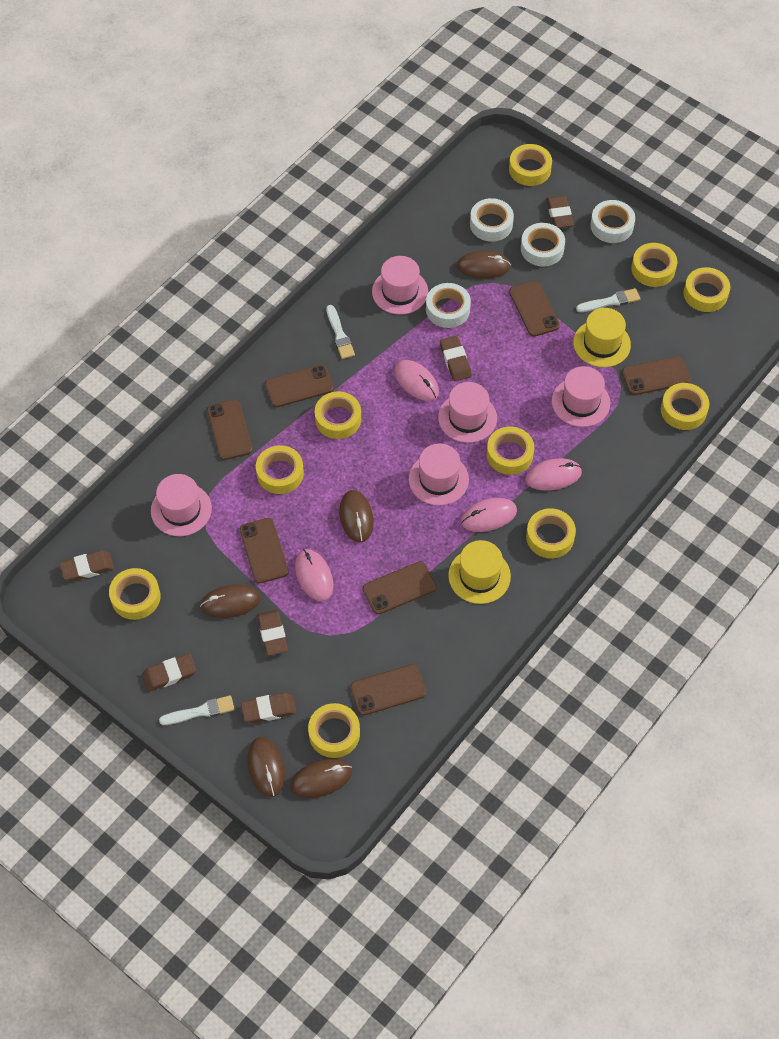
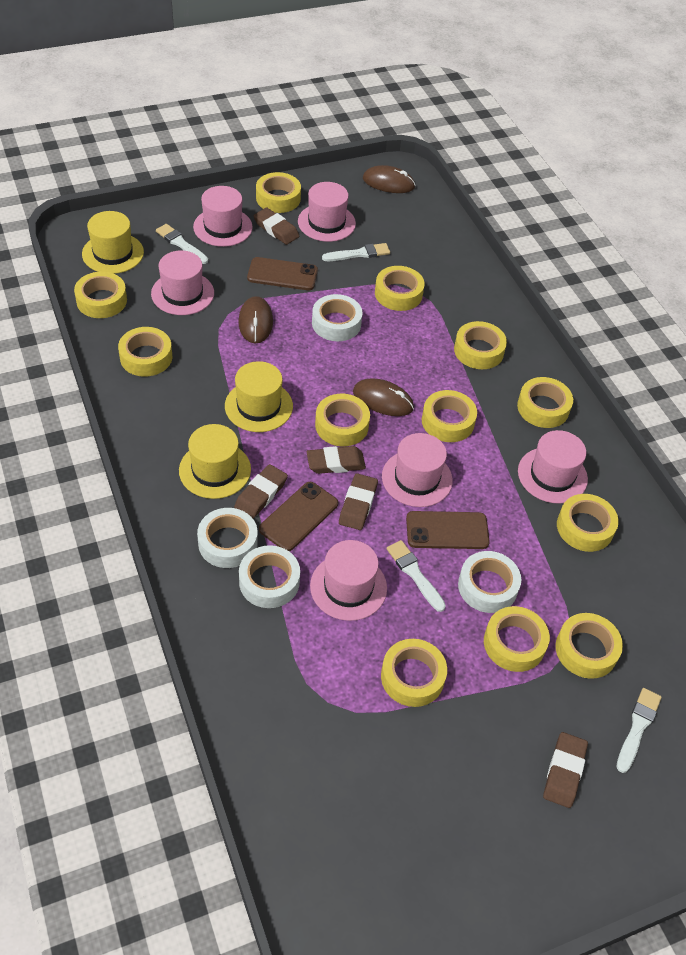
brown eraser: 6 -> 5
brown mouse: 5 -> 3
brown phone: 7 -> 3
pink hat: 5 -> 6
pink mouse: 4 -> 0
white brush: 3 -> 4
yellow hat: 2 -> 3
yellow tape: 10 -> 12

